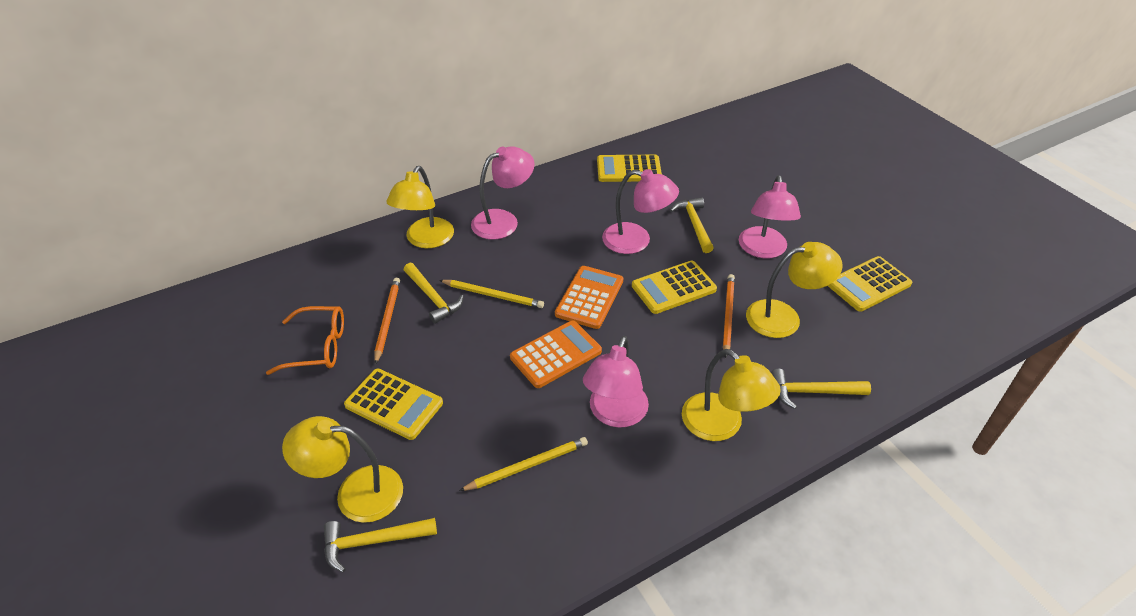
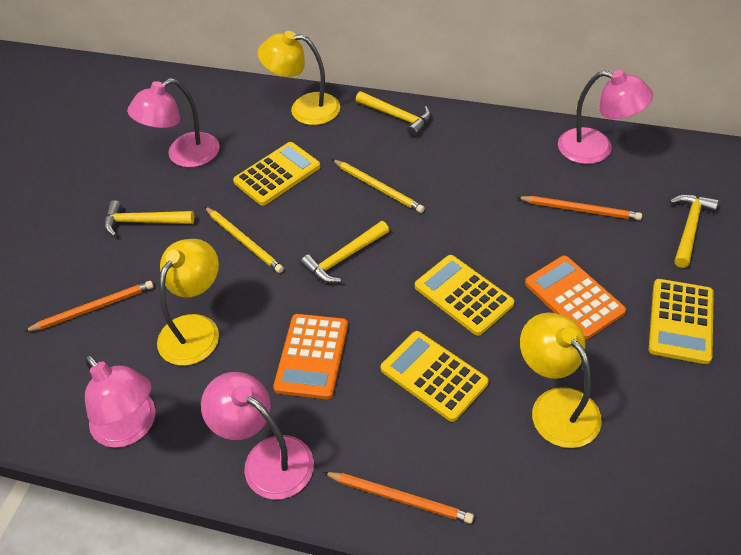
orange glasses: 1 -> 0
orange pencil: 2 -> 3
yellow lamp: 4 -> 3

